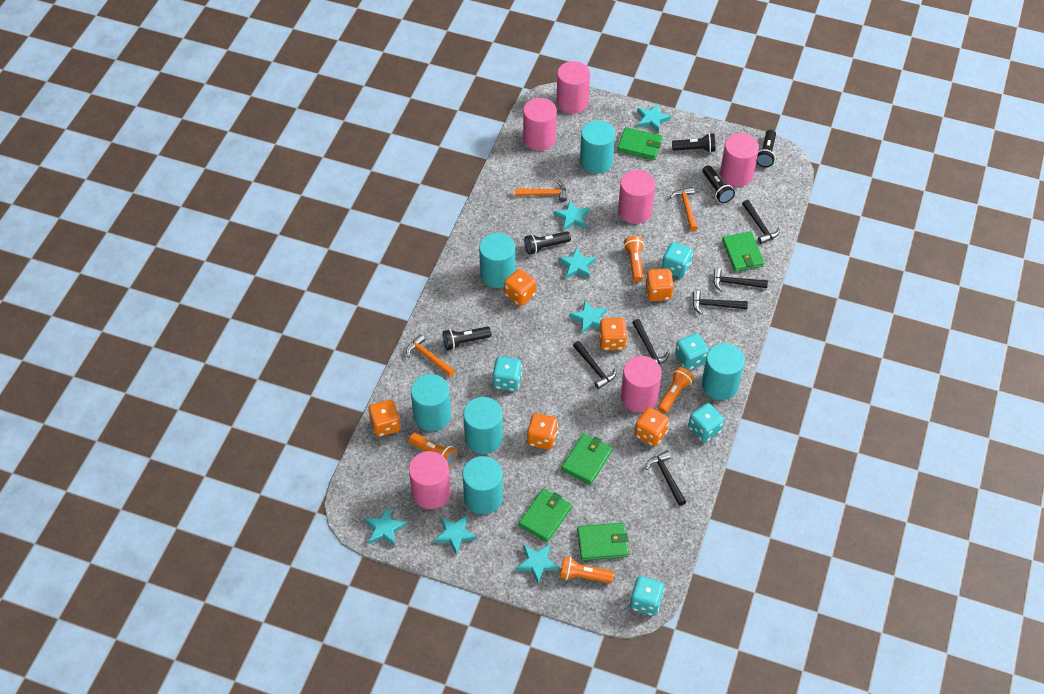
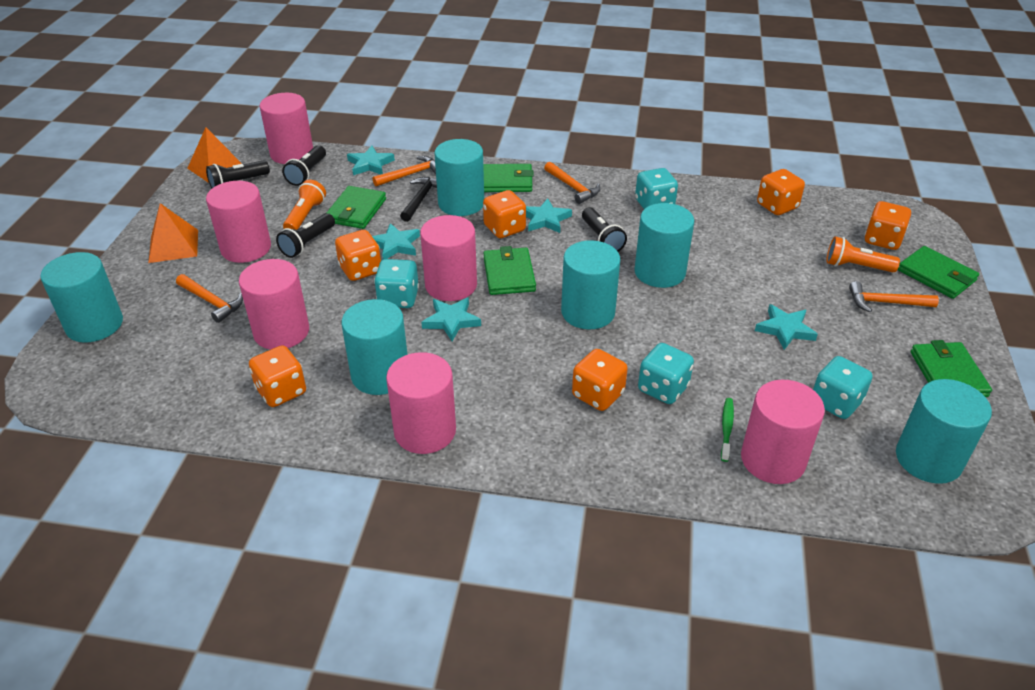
black flashlight: 5 -> 4
black hammer: 6 -> 1
green toothbrush: 0 -> 1
orange flashlight: 4 -> 2
orange hammer: 3 -> 4
orange pyramid: 0 -> 2
turquoise dice: 5 -> 4
turquoise star: 7 -> 5

